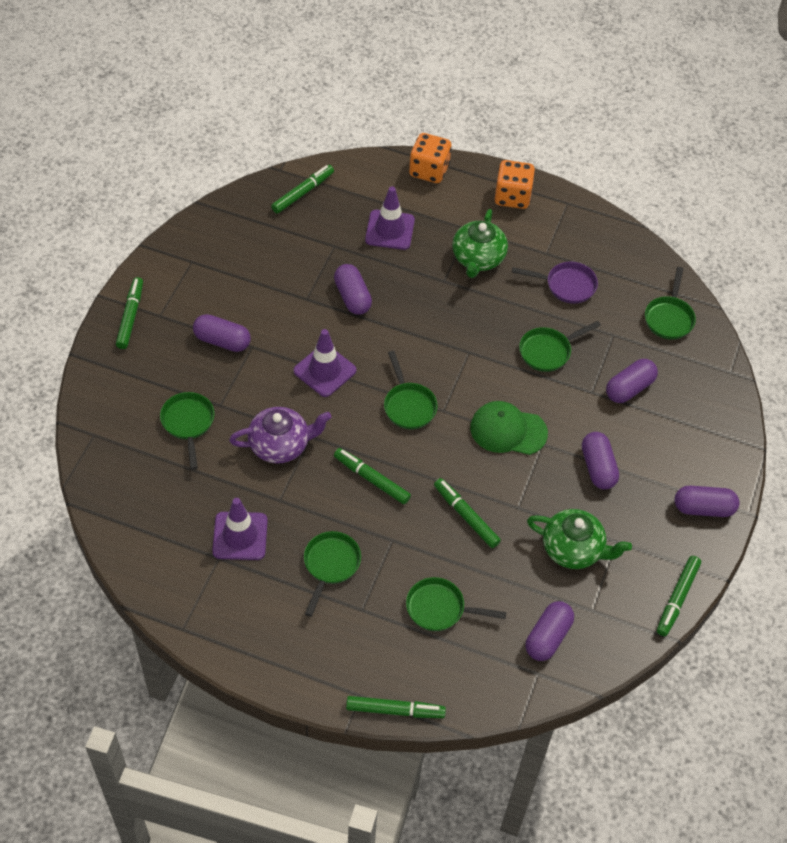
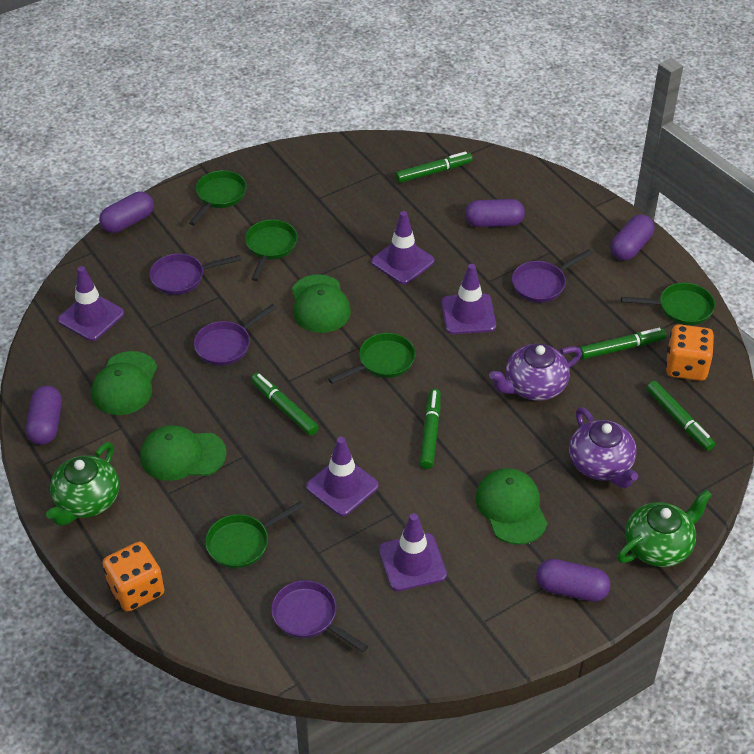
green cap: 1 -> 4
green marker: 6 -> 5
green pan: 6 -> 5
purple capsule: 6 -> 5
purple pan: 1 -> 4
purple teapot: 1 -> 2
purple traffic cone: 3 -> 5

